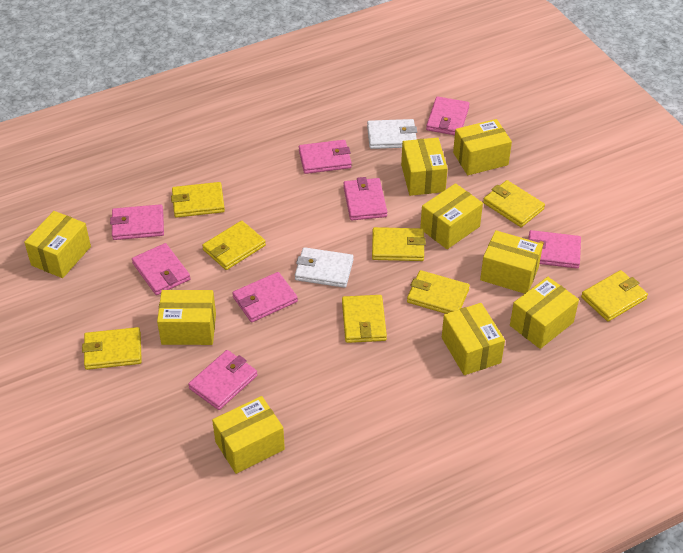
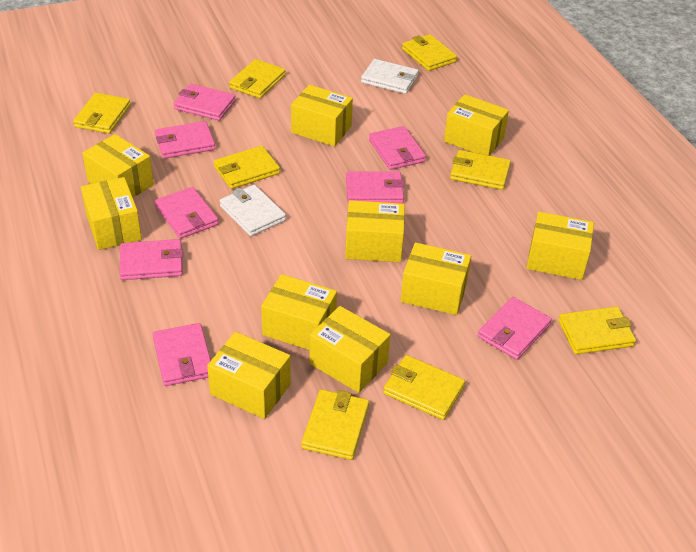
yellow box: 9 -> 10

